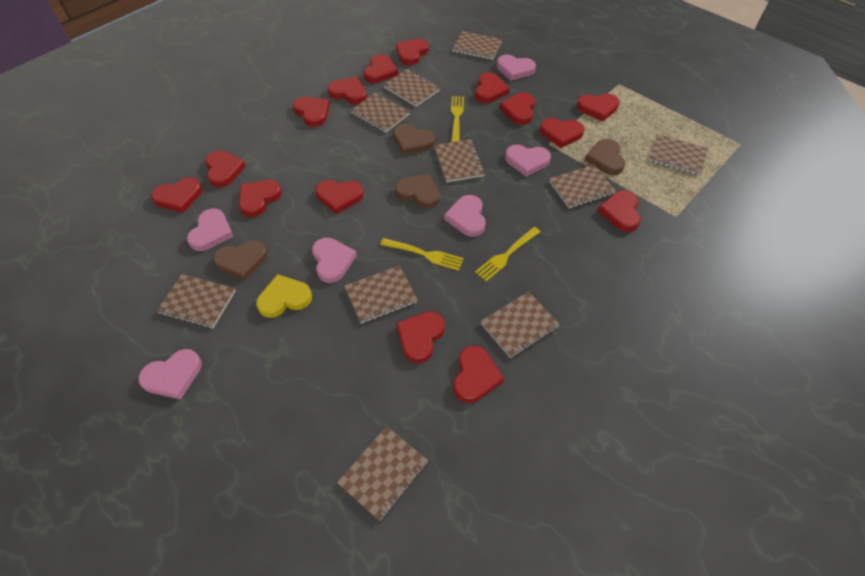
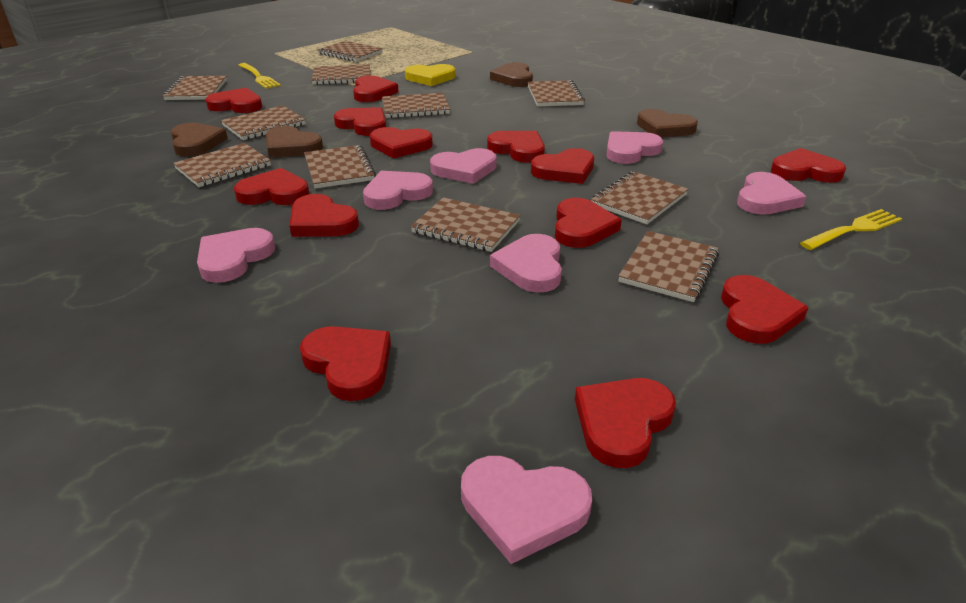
brown notebook: 10 -> 11
pink heart: 6 -> 7
red heart: 15 -> 13
yellow fork: 3 -> 2

